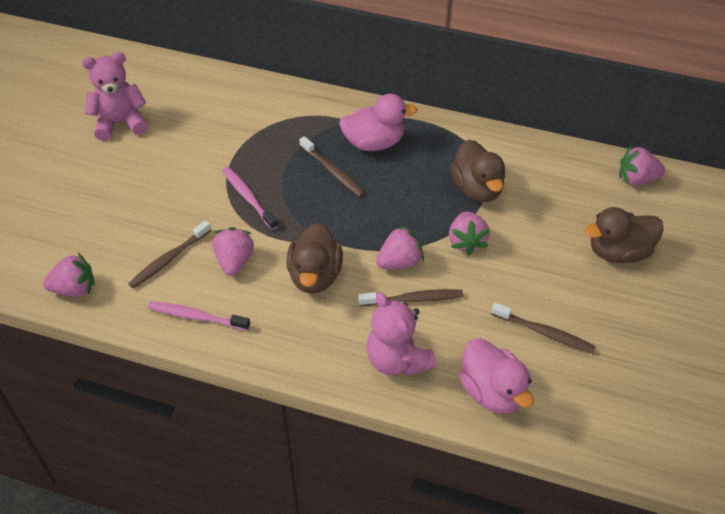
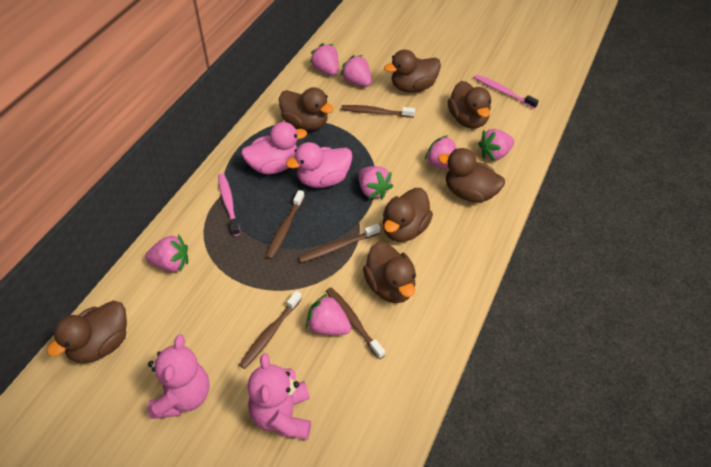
brown duck: 3 -> 7
brown toothbrush: 4 -> 5
pink strawberry: 5 -> 7

